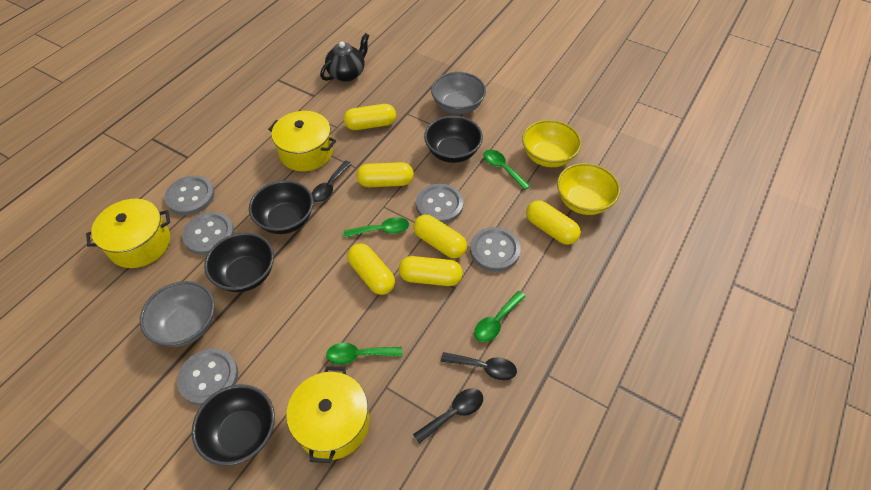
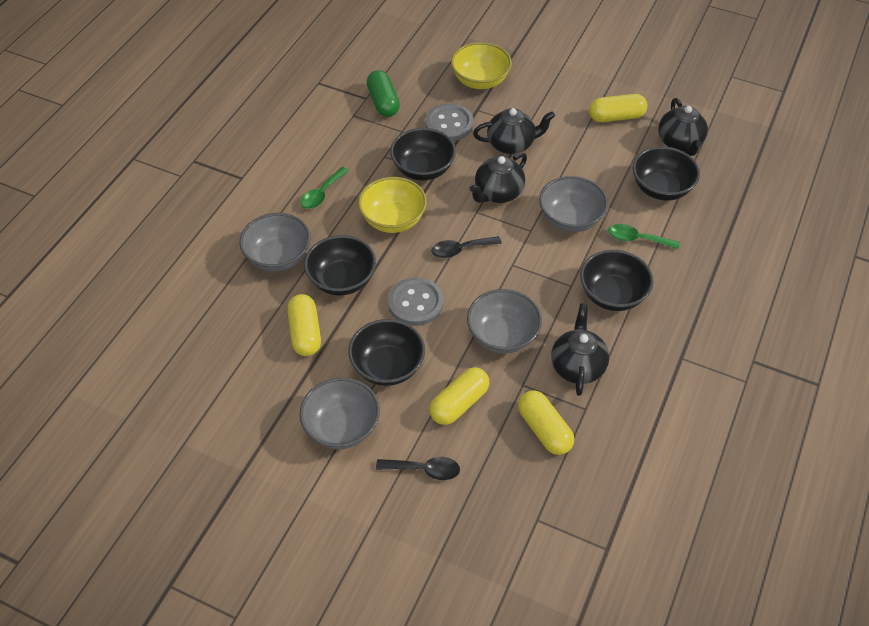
black bowl: 4 -> 5
black spoon: 3 -> 2
black teapot: 1 -> 4
green capsule: 0 -> 1
green spoon: 4 -> 2
grey bowl: 2 -> 4
grey button: 5 -> 2
yellow capsule: 6 -> 4
yellow pot: 3 -> 0

